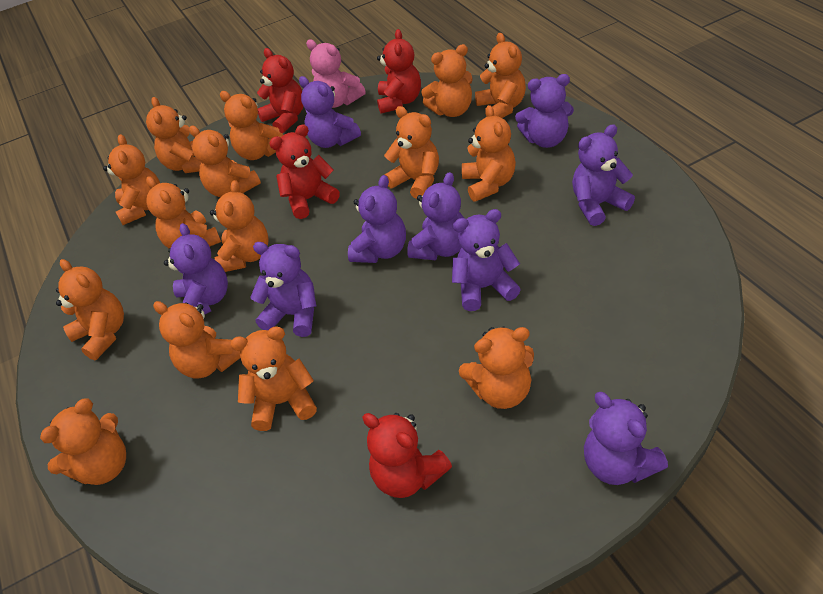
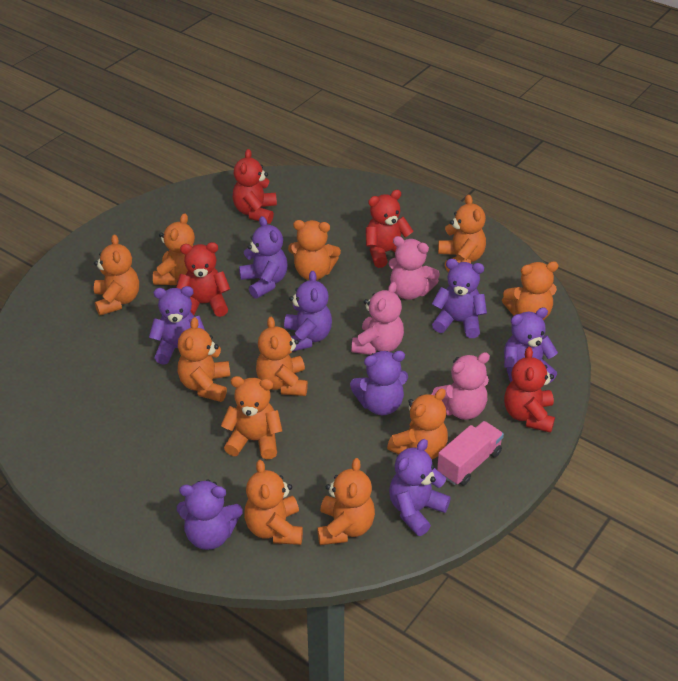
orange teddy bear: 15 -> 11
pink teddy bear: 1 -> 3
pink truck: 0 -> 1
purple teddy bear: 9 -> 8

